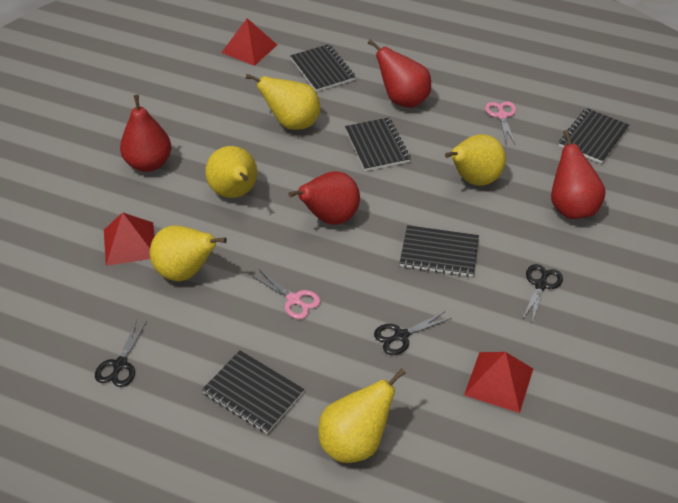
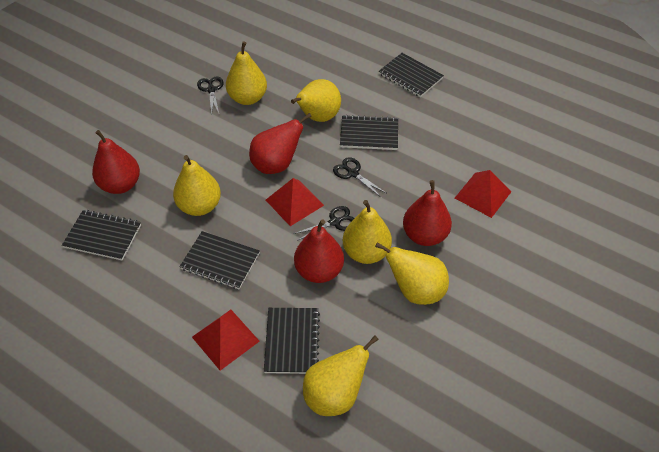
pink scissors: 2 -> 0
yellow pear: 5 -> 6

